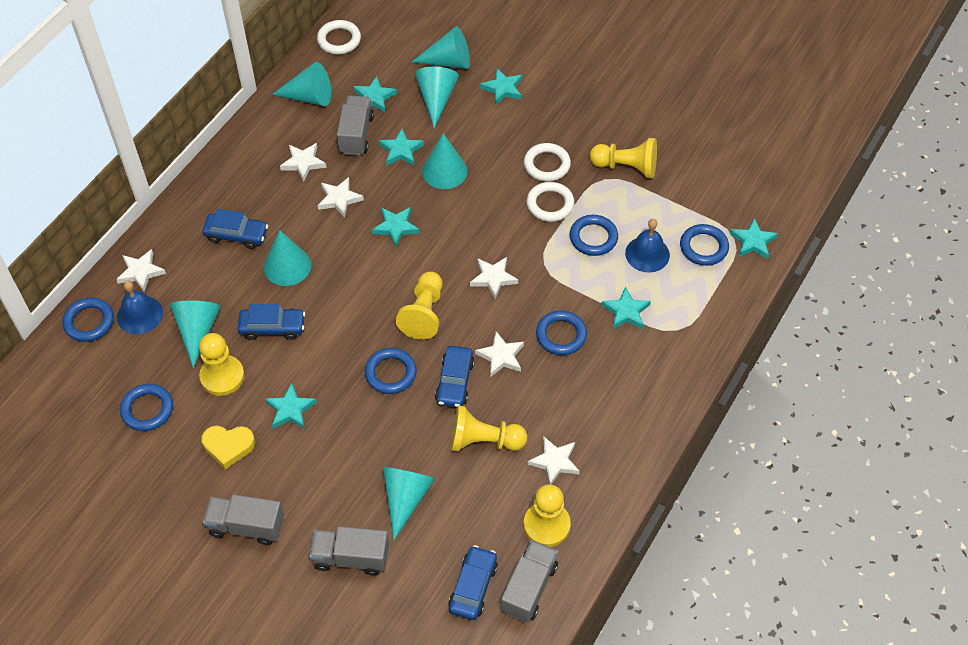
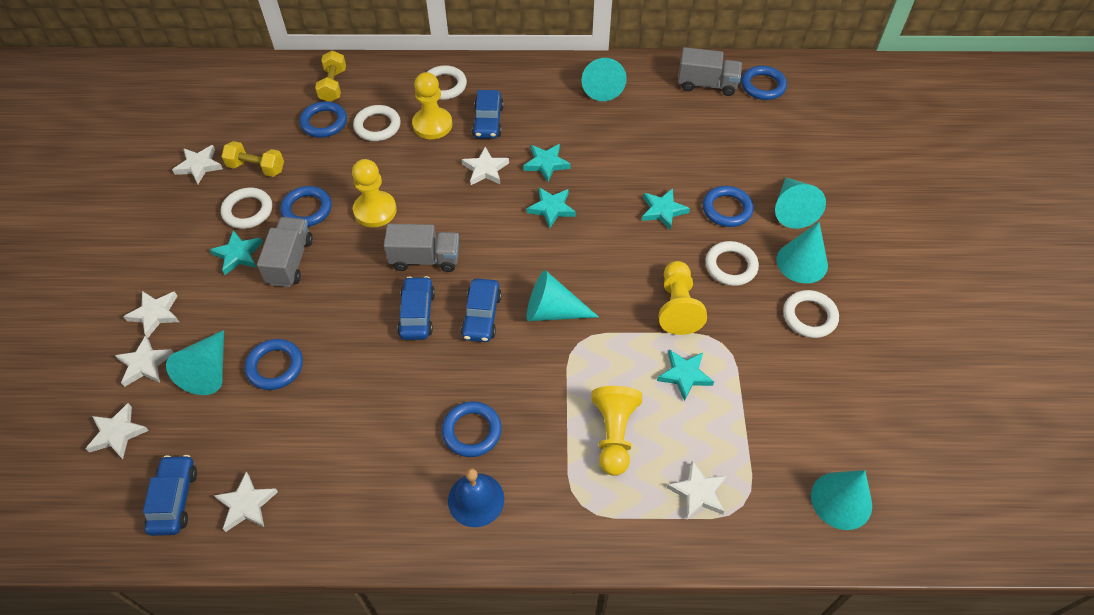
blue bell: 2 -> 1
grey truck: 4 -> 3
turquoise cone: 7 -> 6
turquoise star: 7 -> 5
white ring: 3 -> 5
white star: 6 -> 7
yellow dumbbell: 0 -> 2
yellow heart: 1 -> 0
yellow pawn: 5 -> 4

